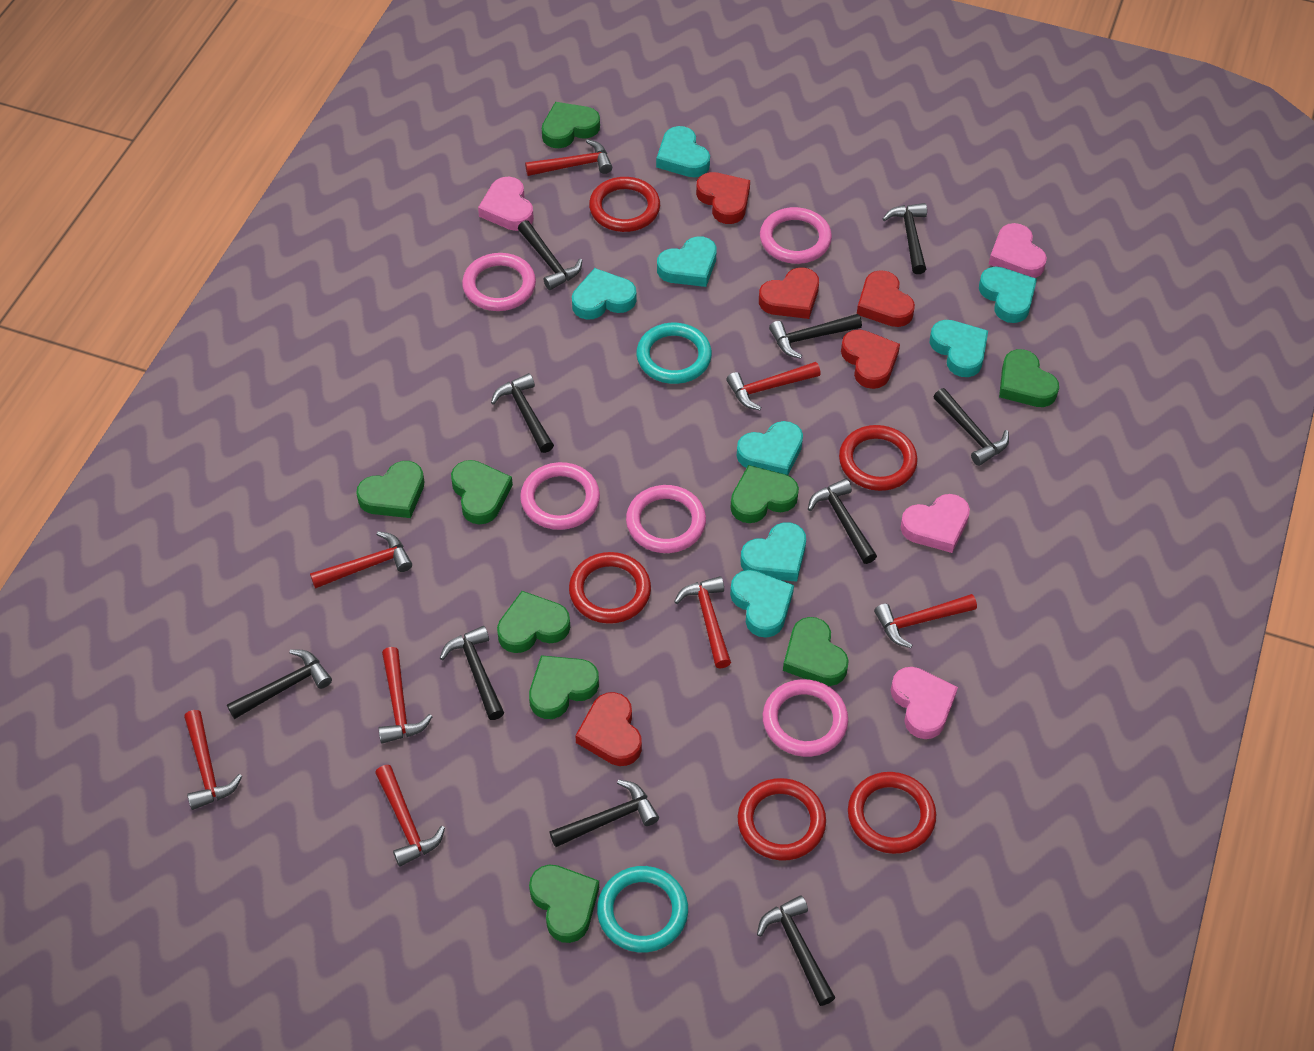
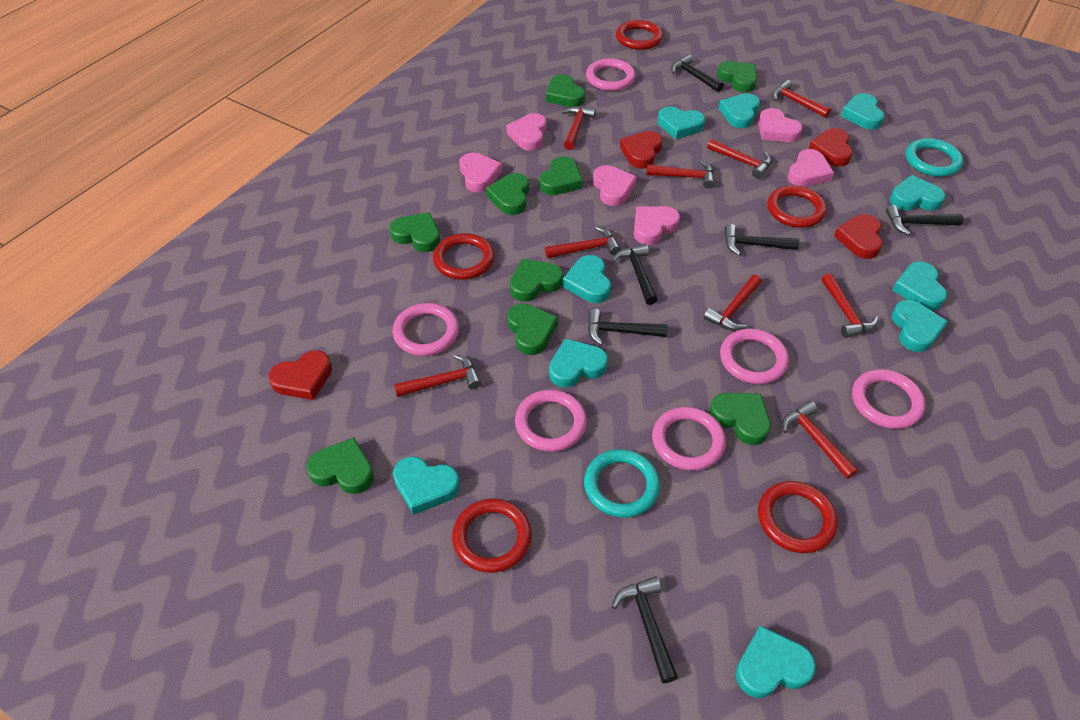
black hammer: 10 -> 6
pink heart: 4 -> 6
pink ring: 5 -> 6
red hammer: 8 -> 9
red heart: 5 -> 4
turquoise heart: 8 -> 10

